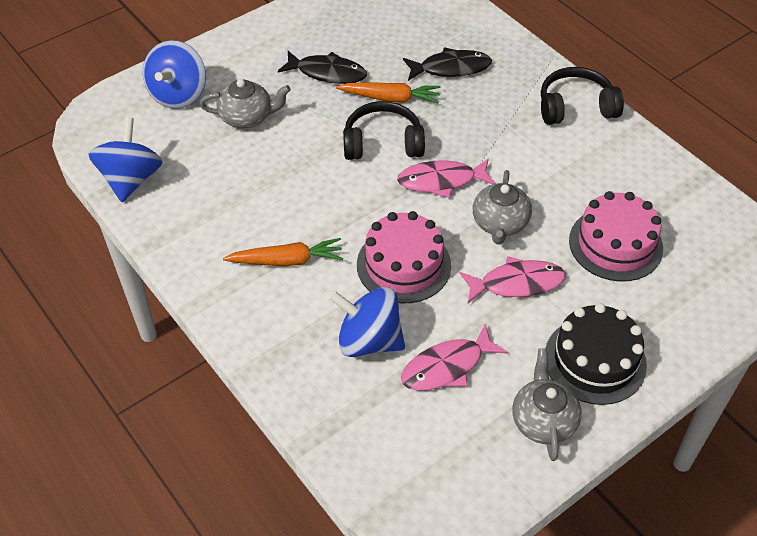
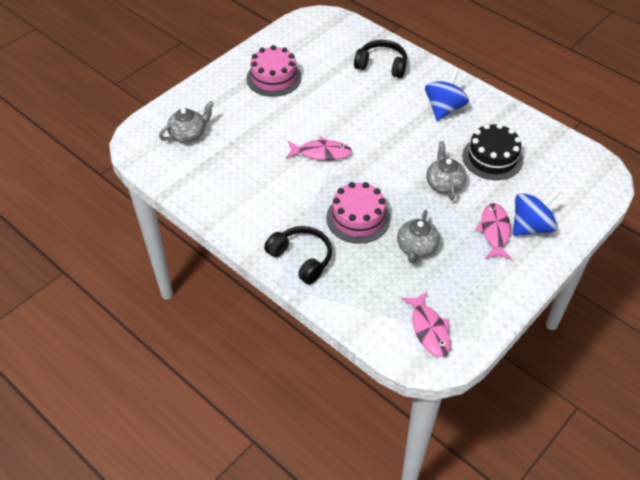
black fish: 2 -> 0
blue spinning top: 3 -> 2
orange carrot: 2 -> 0

